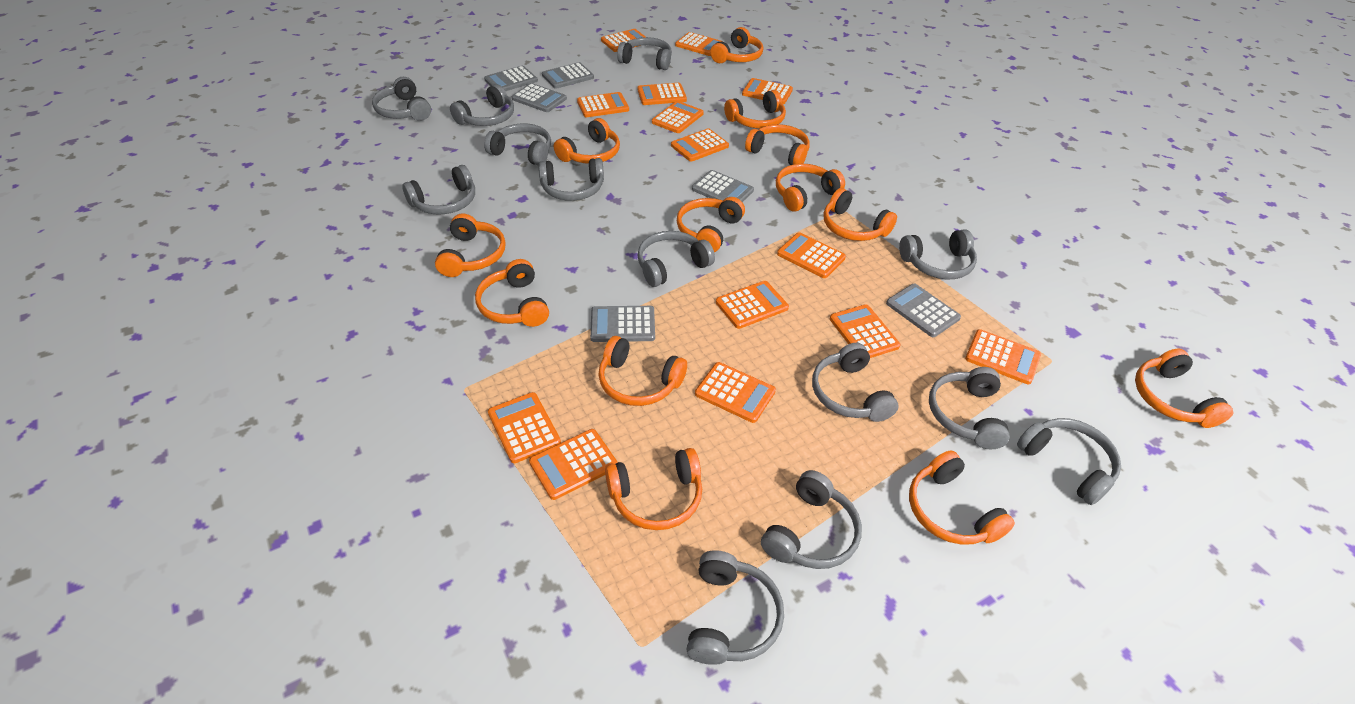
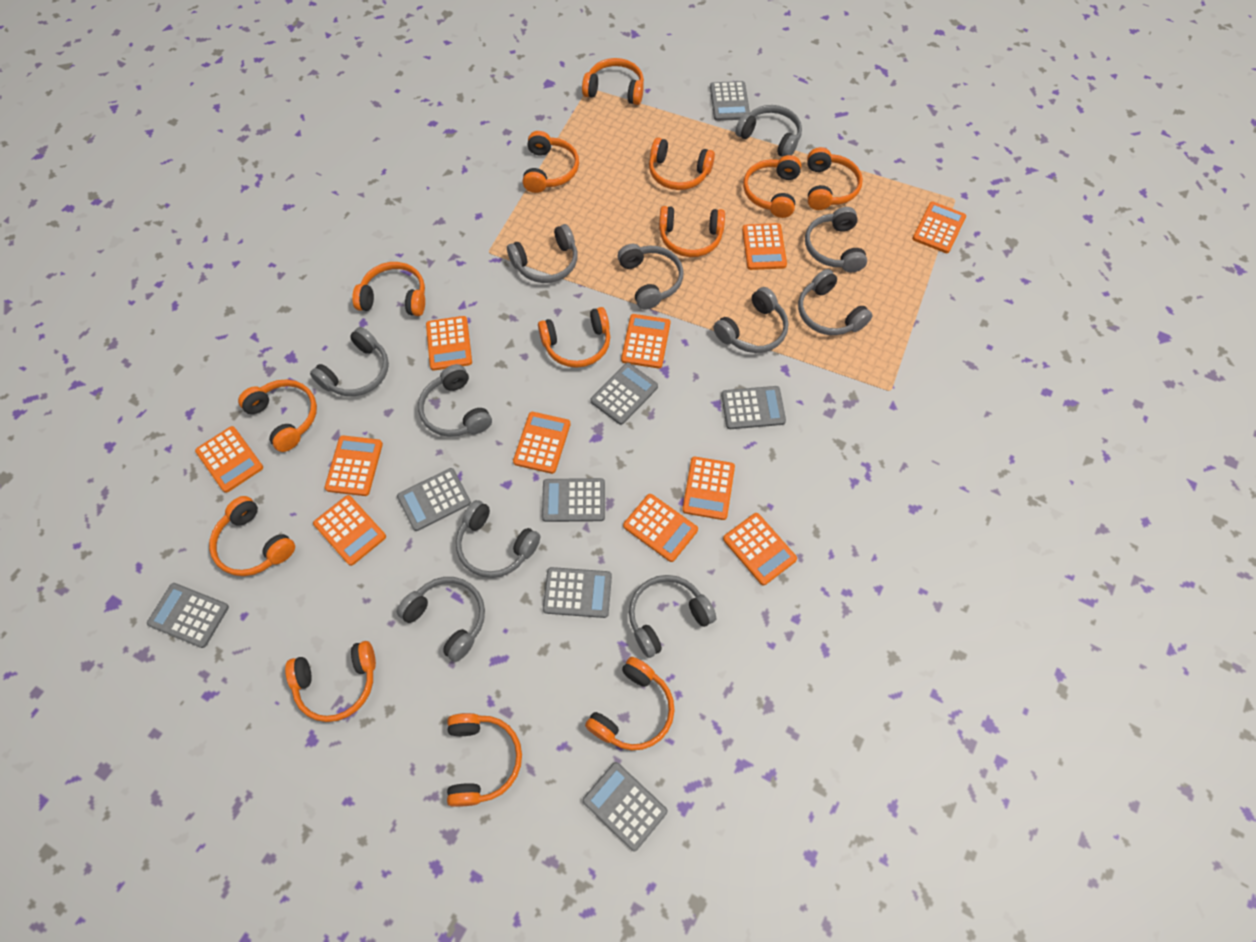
grey calculator: 6 -> 8
grey headphones: 13 -> 11
orange calculator: 14 -> 11

